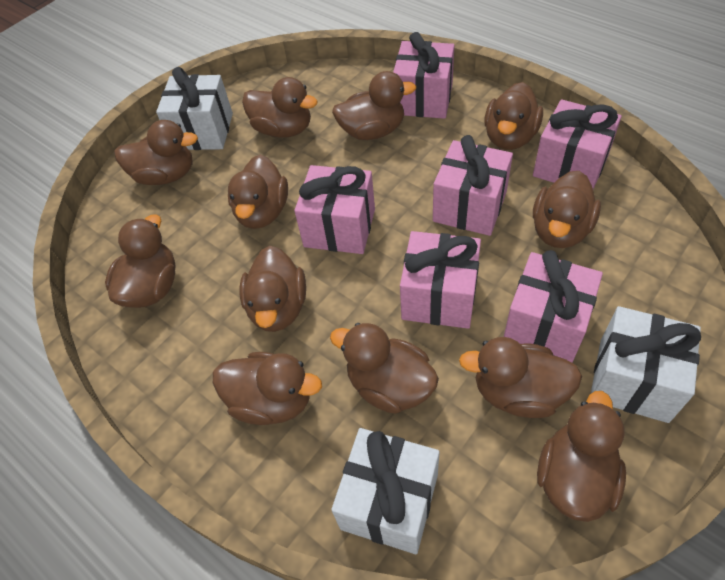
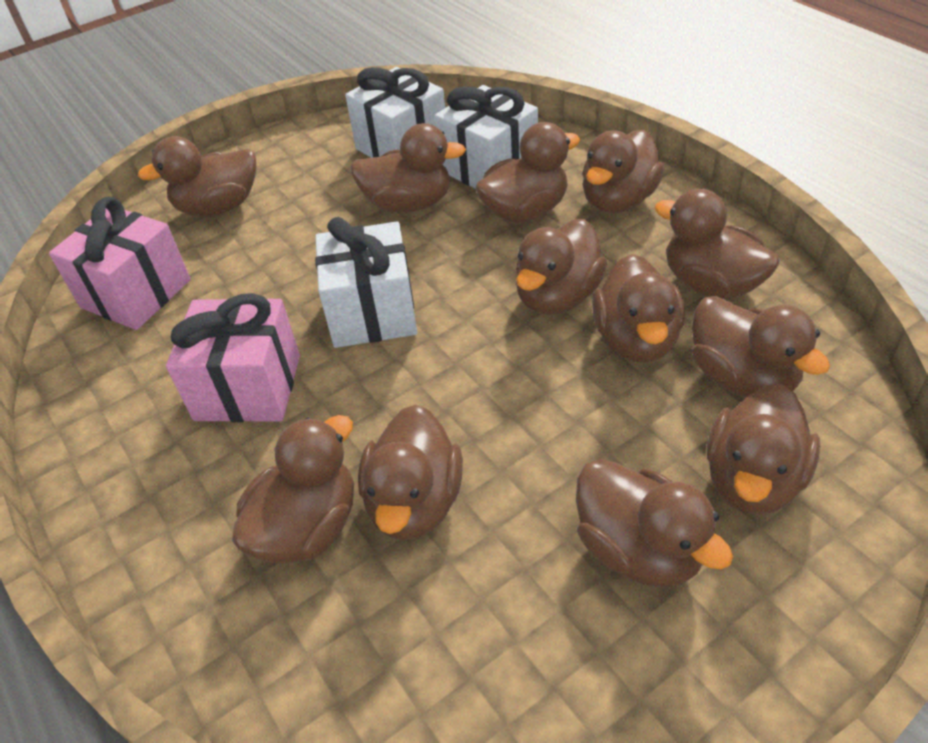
pink gift: 6 -> 2

